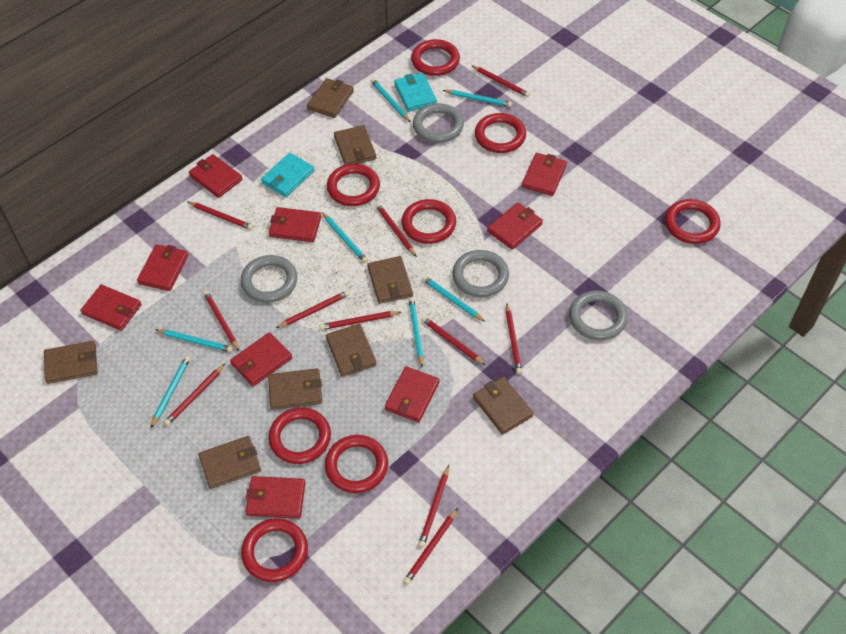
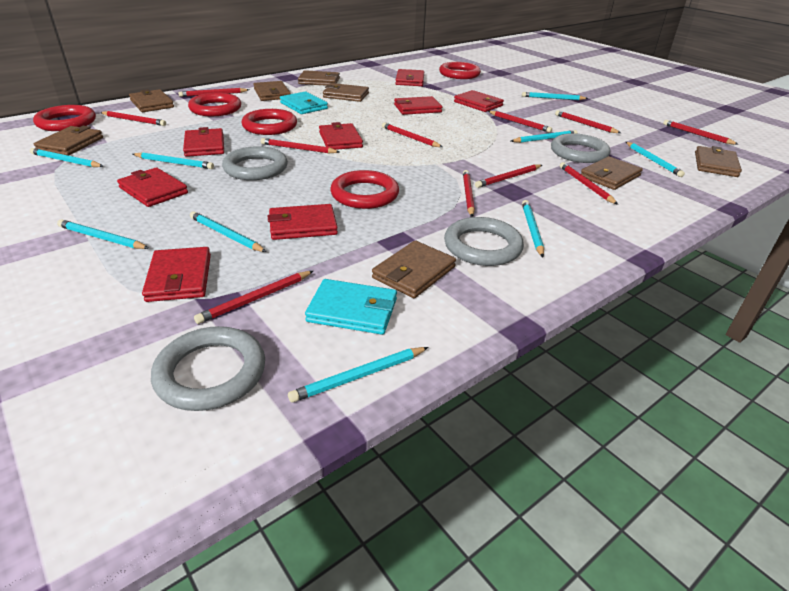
red ring: 8 -> 5
red wallet: 9 -> 8
turquoise pencil: 7 -> 9

